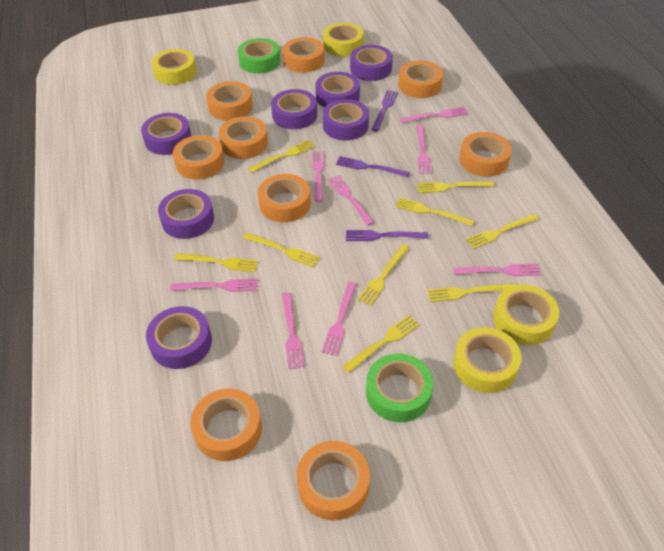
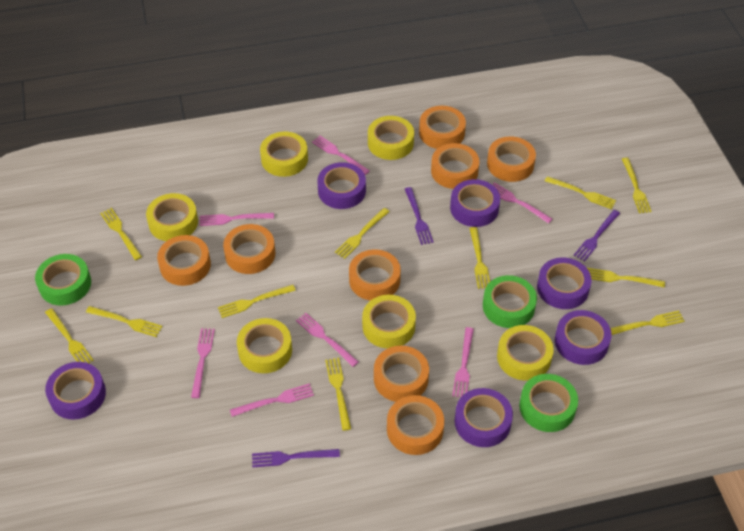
green tape: 2 -> 3
orange tape: 9 -> 8
pink fork: 8 -> 7
purple tape: 7 -> 6
yellow fork: 9 -> 11
yellow tape: 4 -> 6

